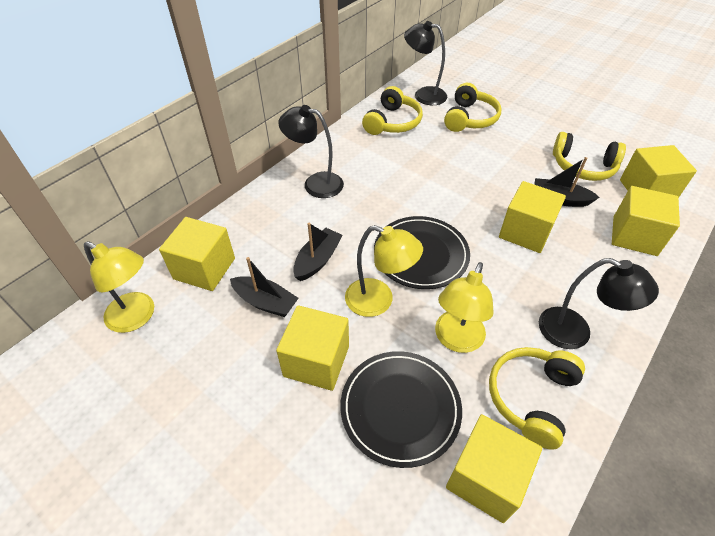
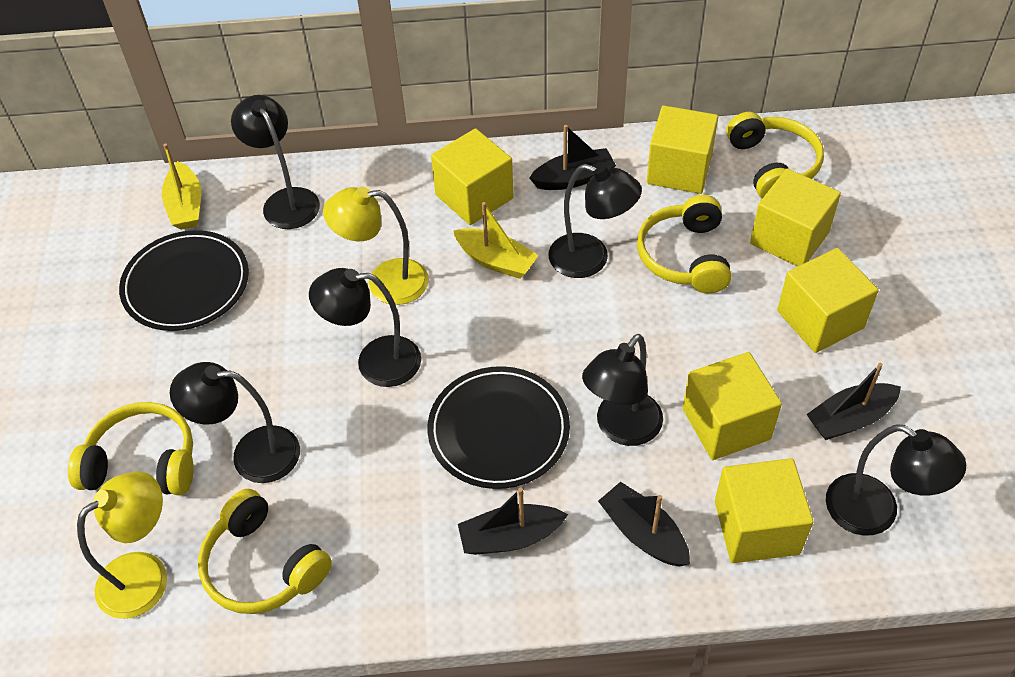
black boat: 3 -> 4
black lamp: 3 -> 6
yellow boat: 0 -> 2
yellow lamp: 3 -> 2

